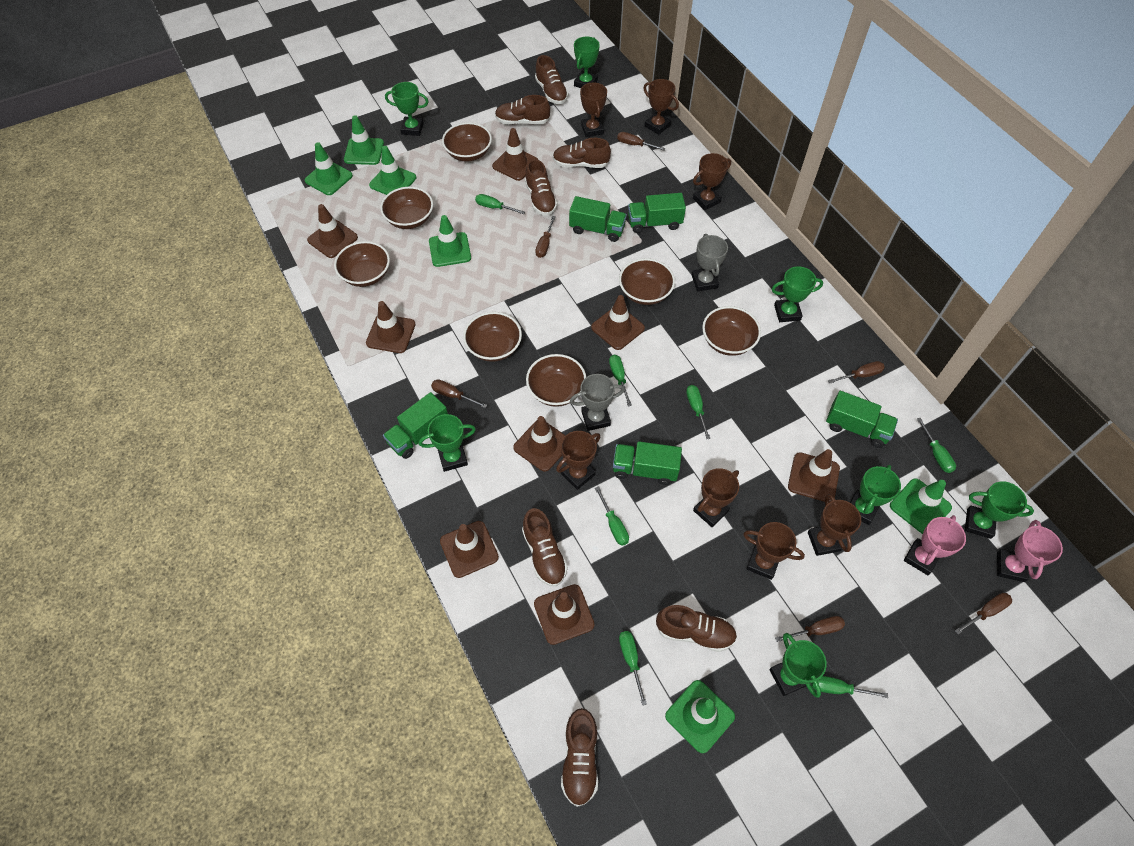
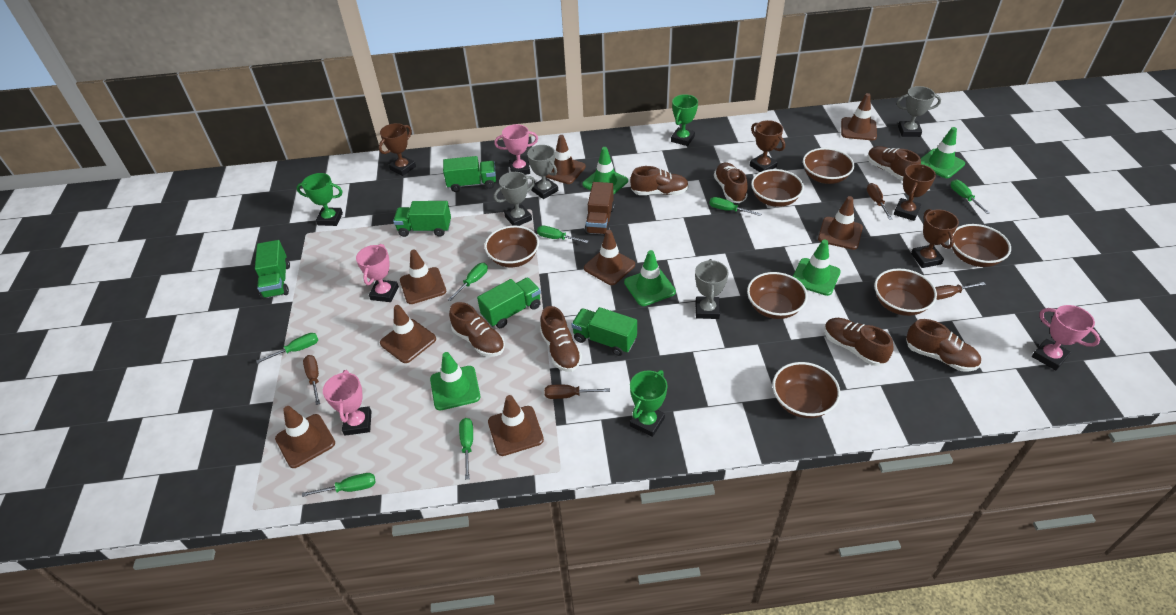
brown screwdriver: 6 -> 4
brown trophy: 7 -> 4
brown truck: 0 -> 1
green traffic cone: 6 -> 5
green trophy: 7 -> 3
grey trophy: 2 -> 4
pink trophy: 2 -> 4

